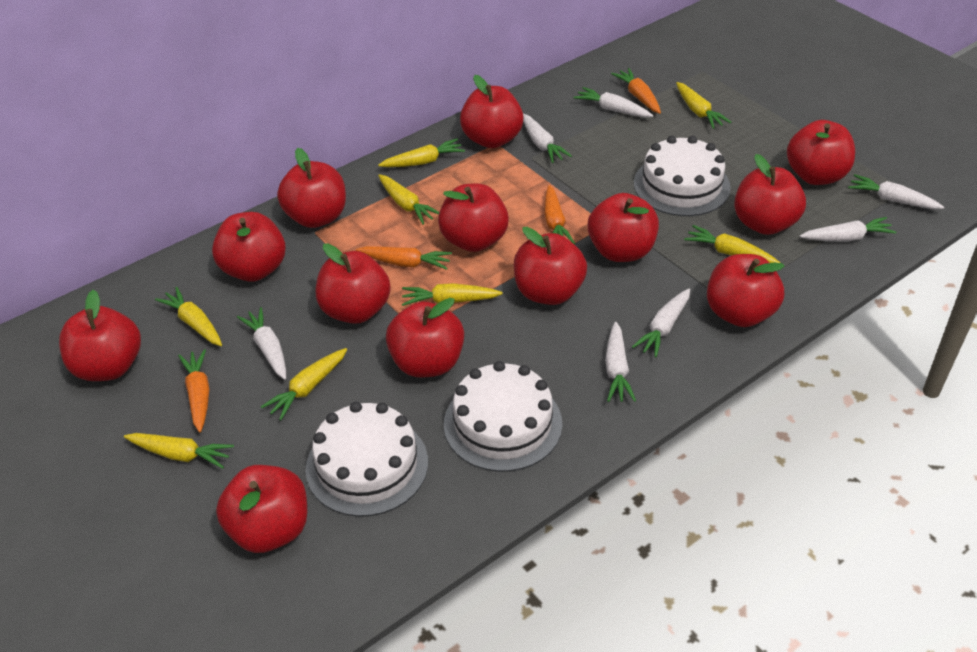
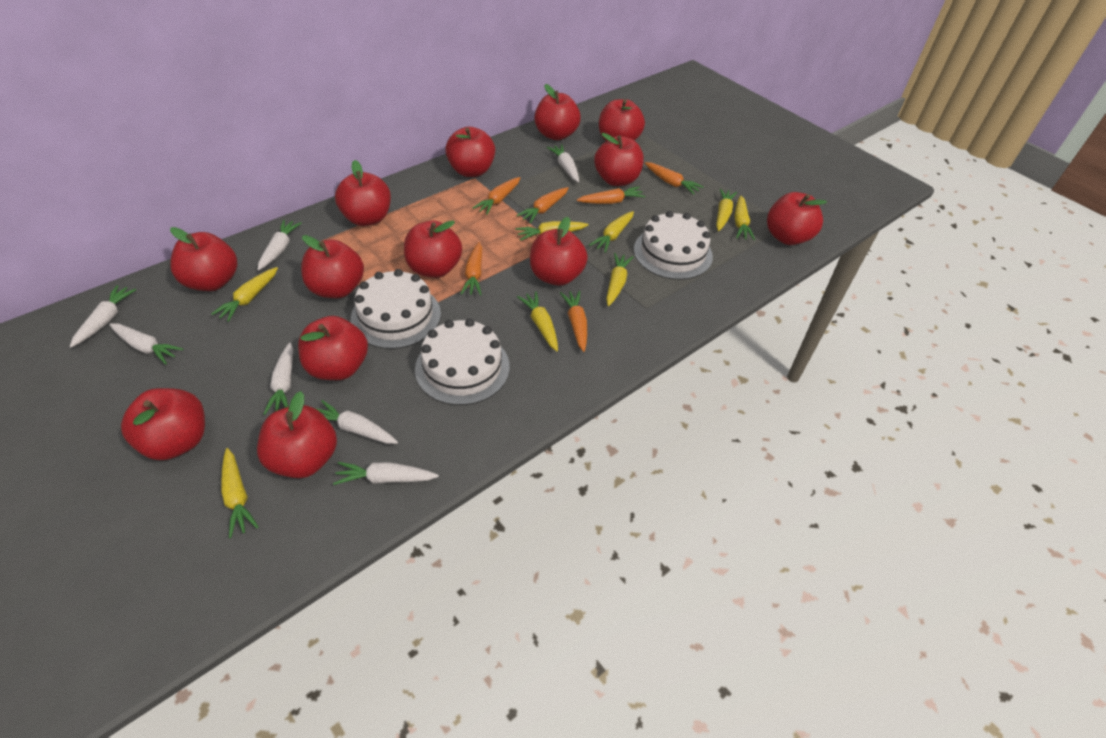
orange carrot: 4 -> 6

